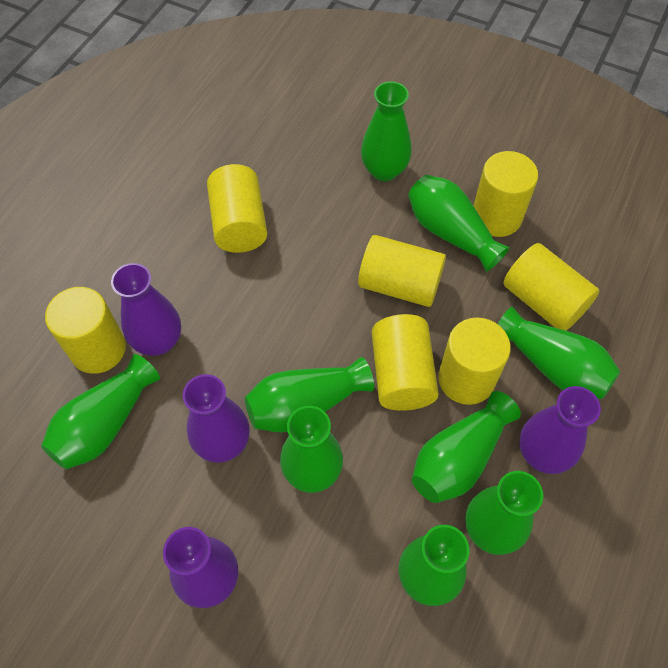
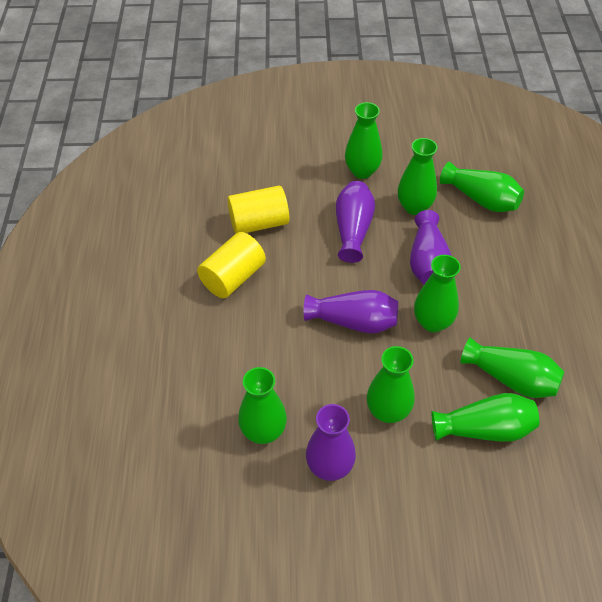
green vase: 9 -> 8
yellow cylinder: 7 -> 2

